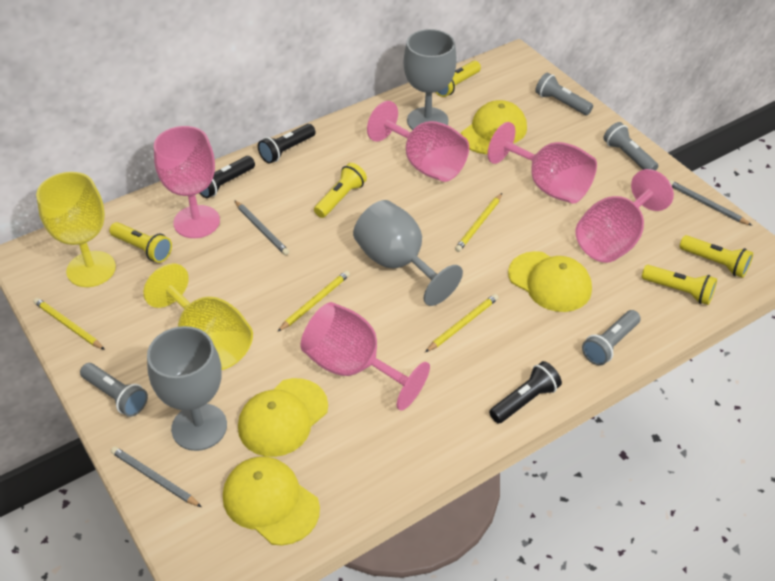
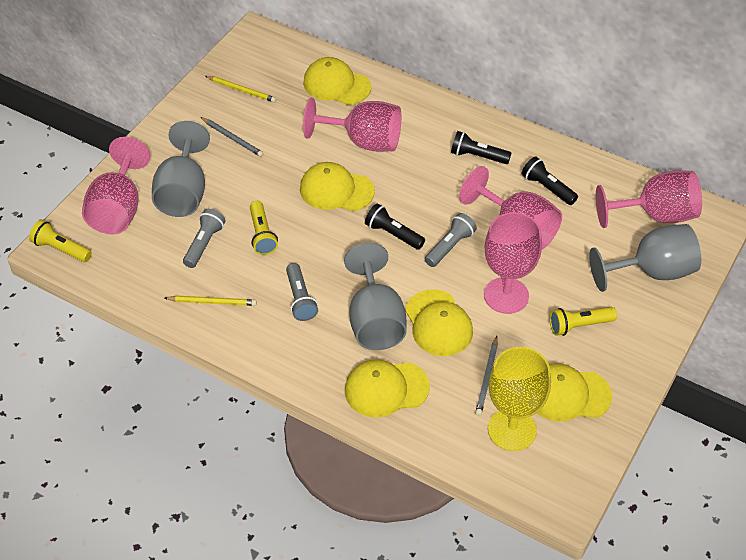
grey flashlight: 4 -> 3
grey pencil: 3 -> 2
yellow cap: 4 -> 5
yellow flashlight: 5 -> 3
yellow goblet: 2 -> 1
yellow pencil: 4 -> 2

